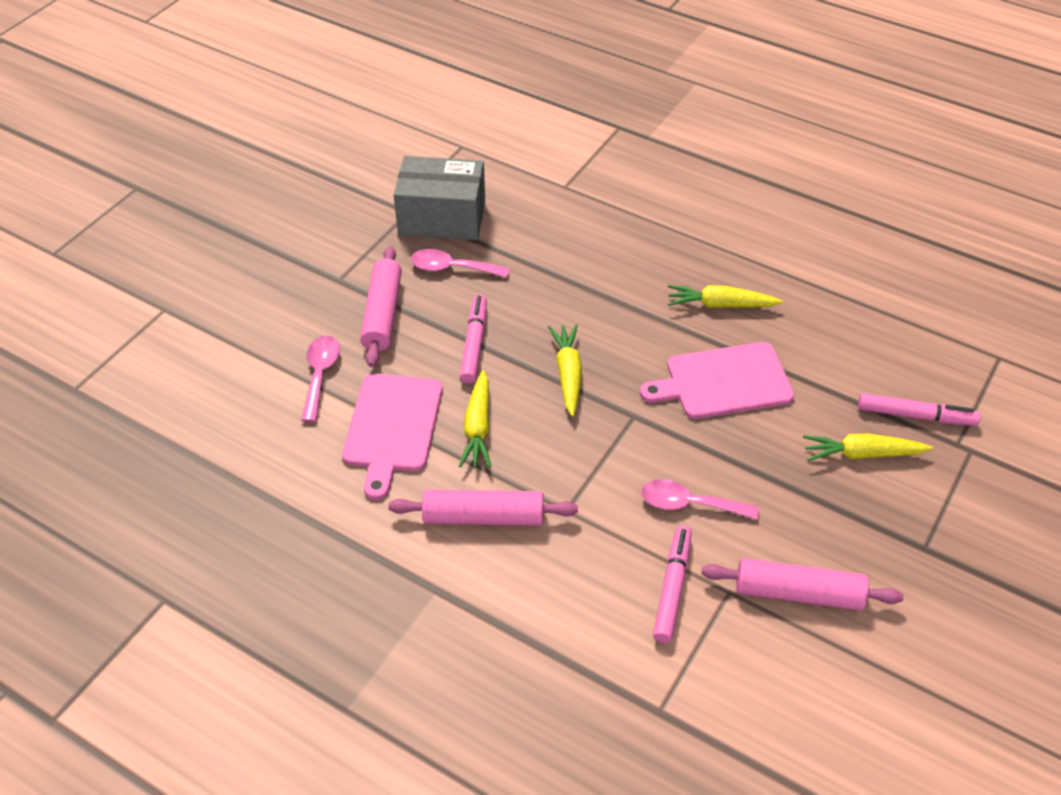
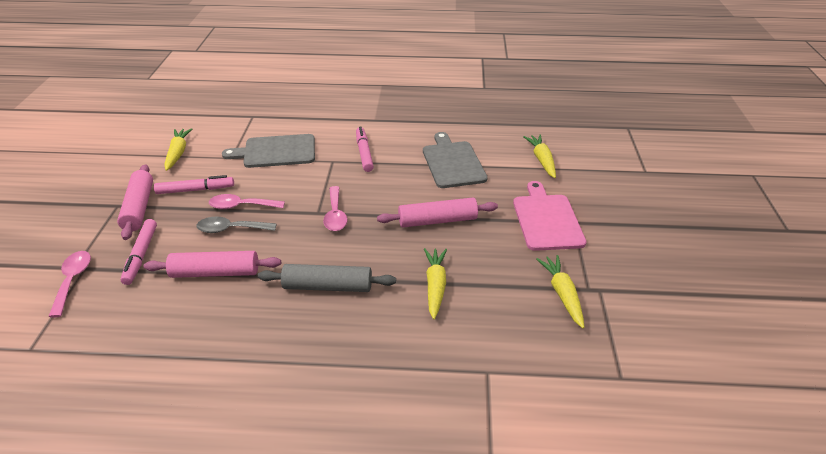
grey box: 1 -> 0
grey cutting board: 0 -> 2
grey rolling pin: 0 -> 1
grey spoon: 0 -> 1
pink cutting board: 2 -> 1

